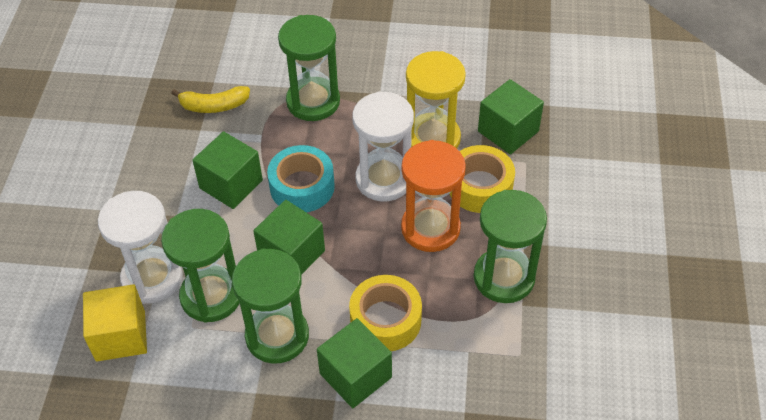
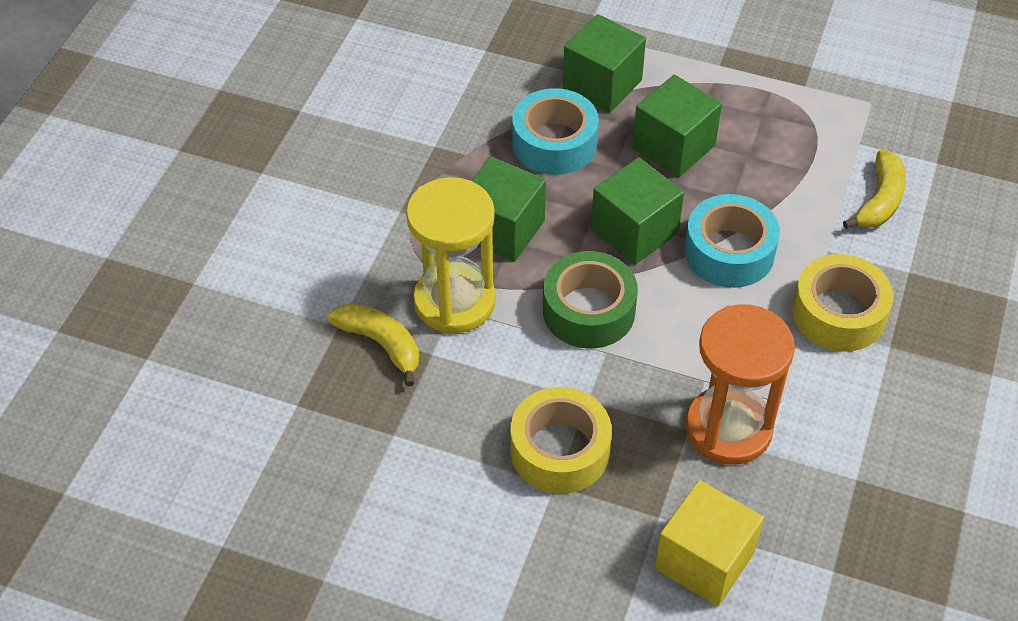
green hourglass: 4 -> 0
green tape: 0 -> 1
turquoise tape: 1 -> 2
white hourglass: 2 -> 0
yellow banana: 1 -> 2

